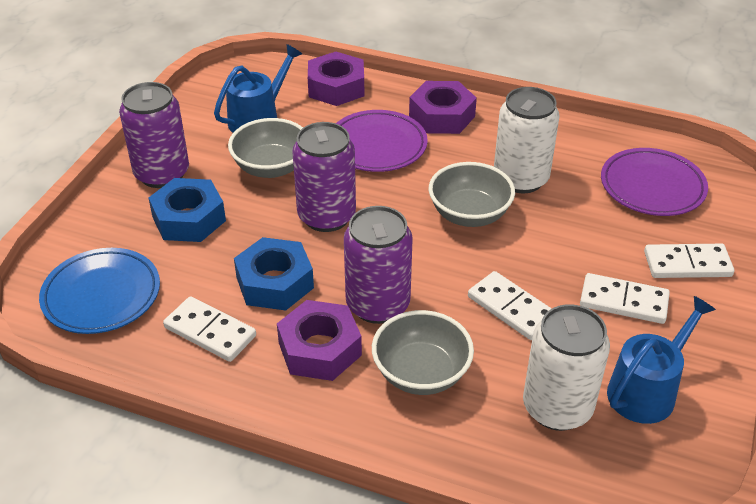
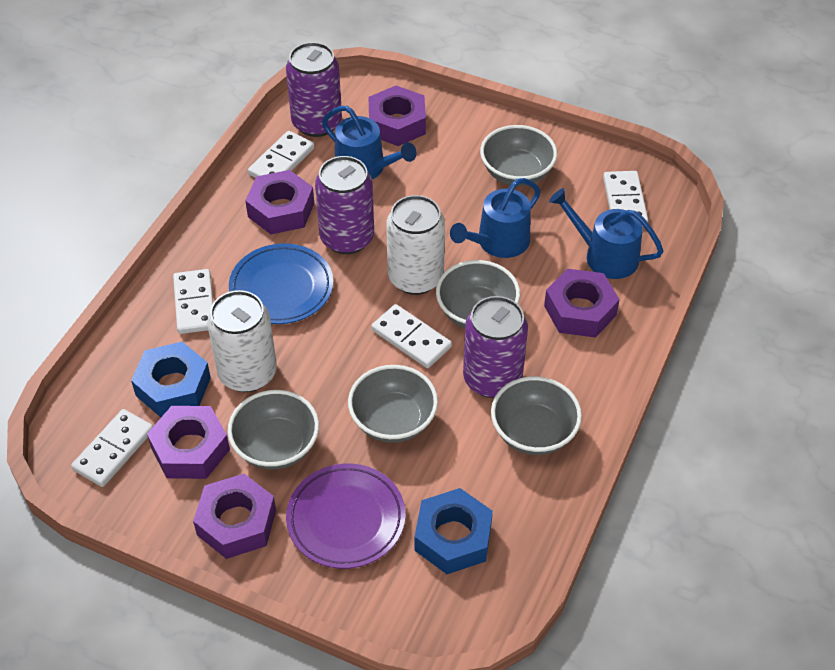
blue watering can: 2 -> 3
grey bowl: 3 -> 5
purple nut: 3 -> 5
purple plate: 2 -> 1
white domino: 4 -> 5

